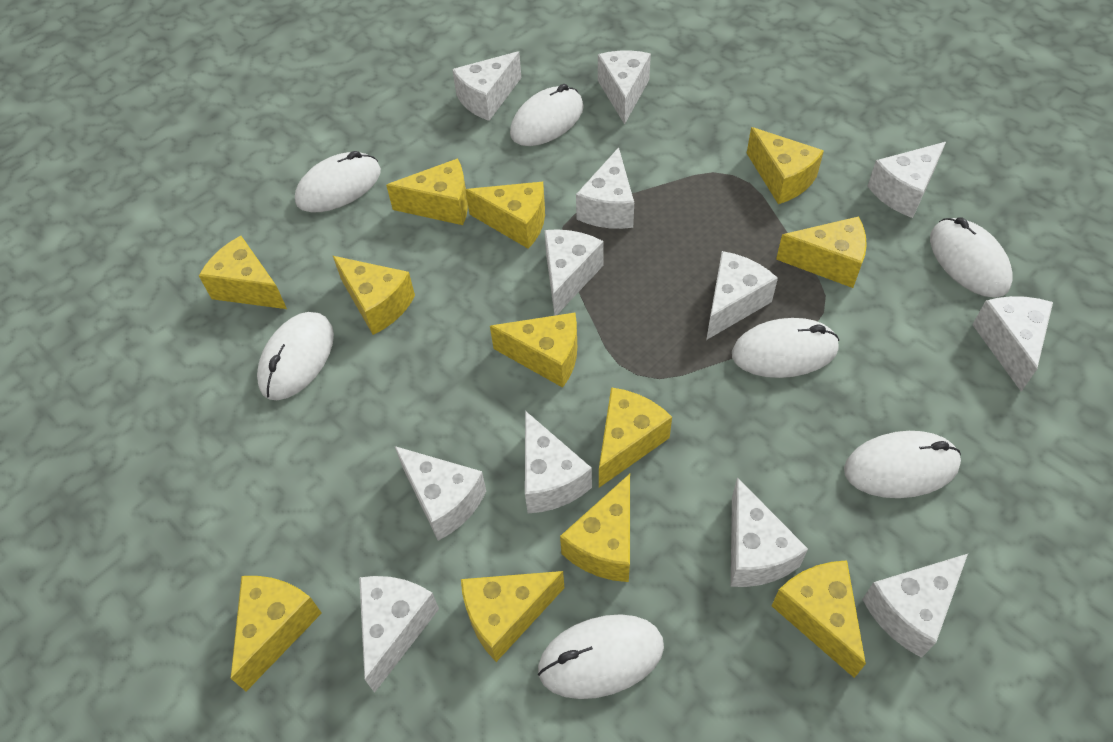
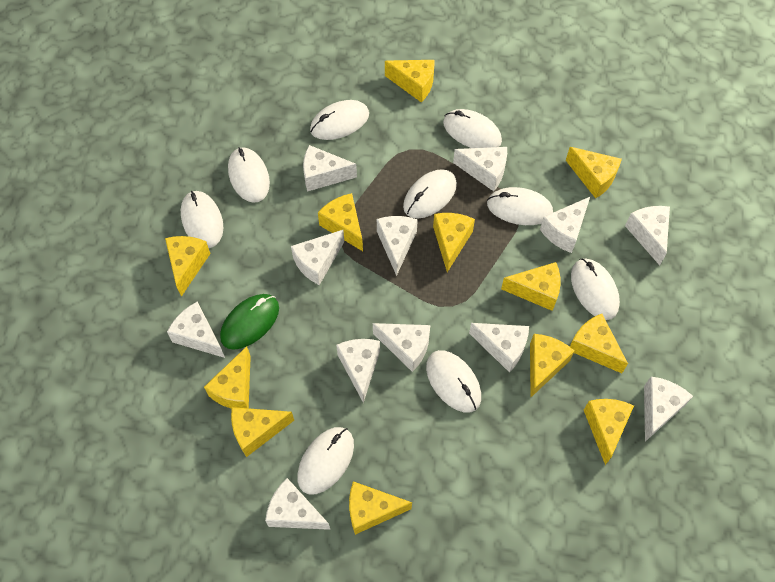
green mouse: 0 -> 1
white mouse: 7 -> 9

